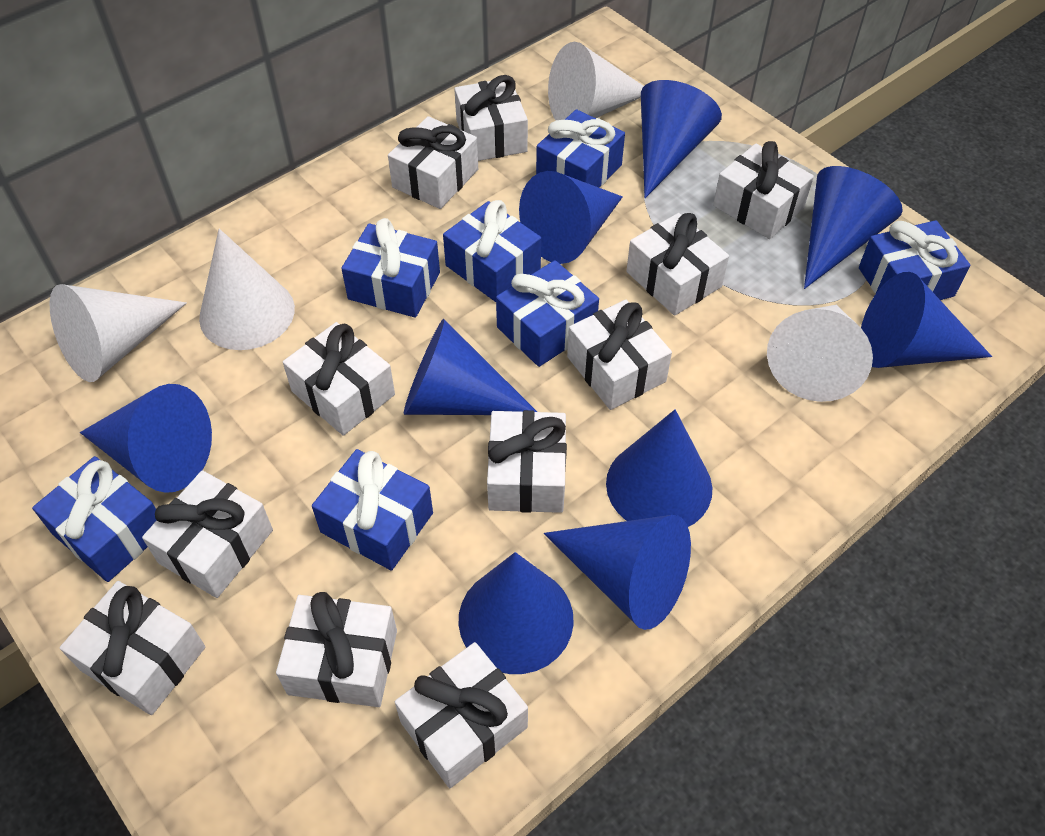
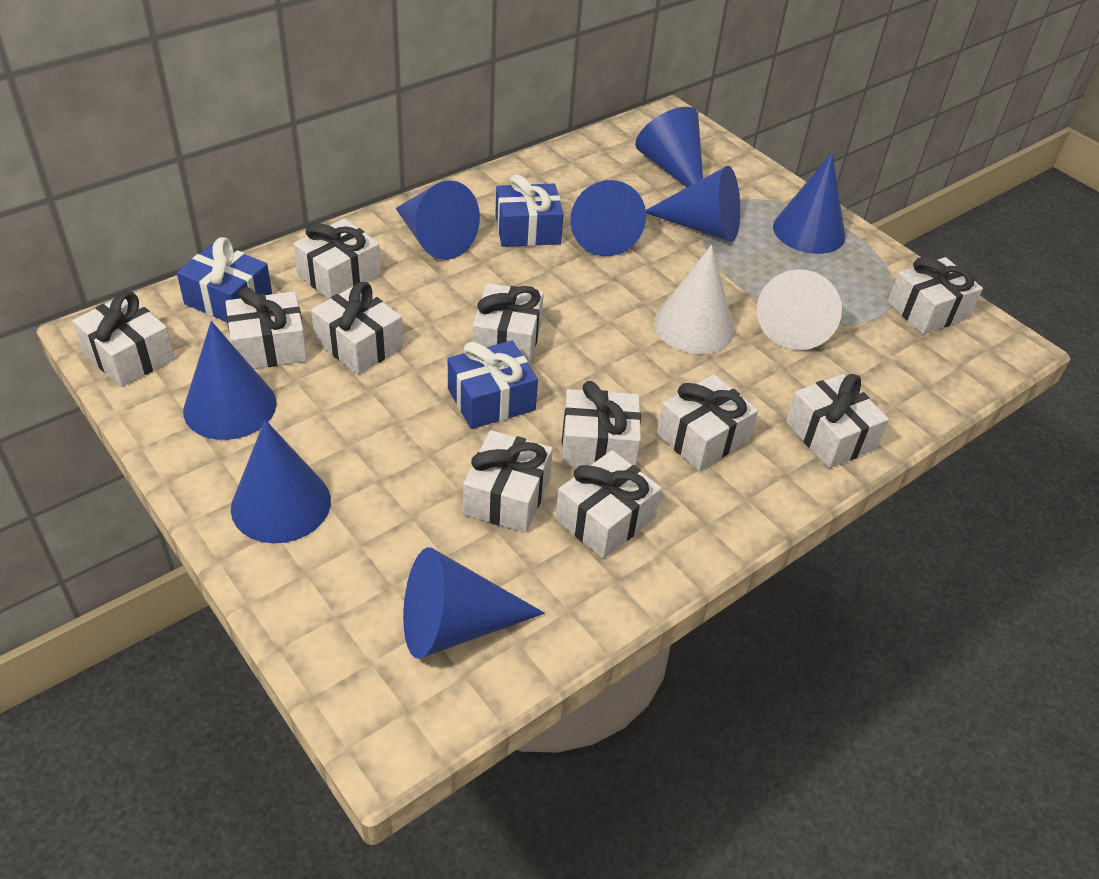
blue cone: 9 -> 8
blue gift: 7 -> 3
white cone: 4 -> 2

